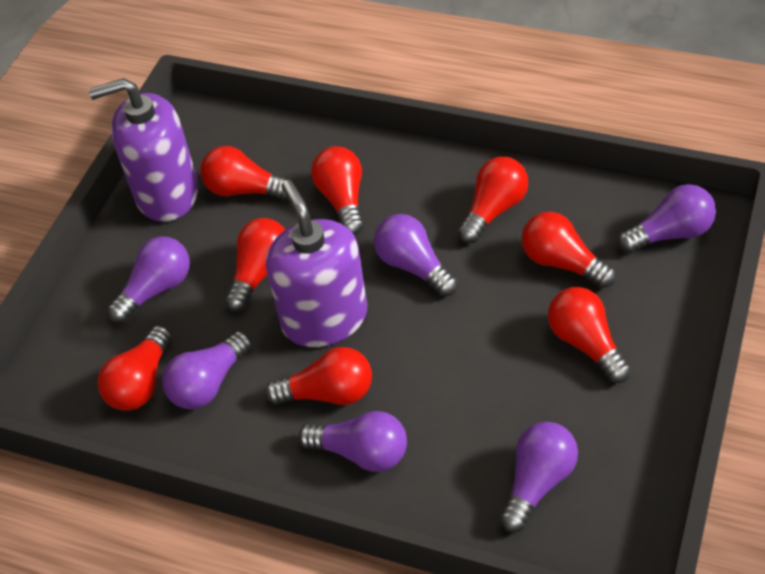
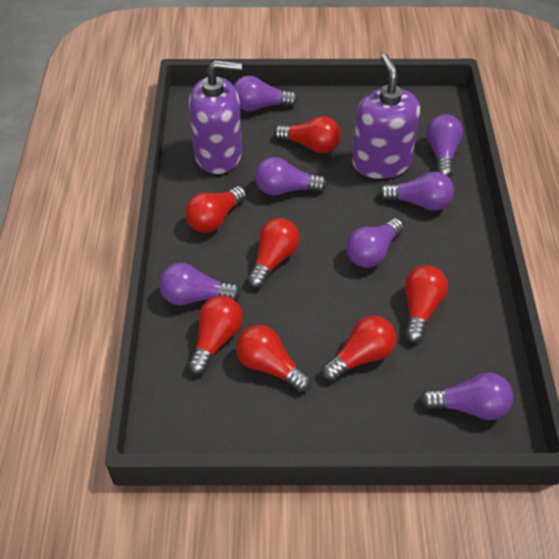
purple light bulb: 6 -> 7
red light bulb: 8 -> 7

